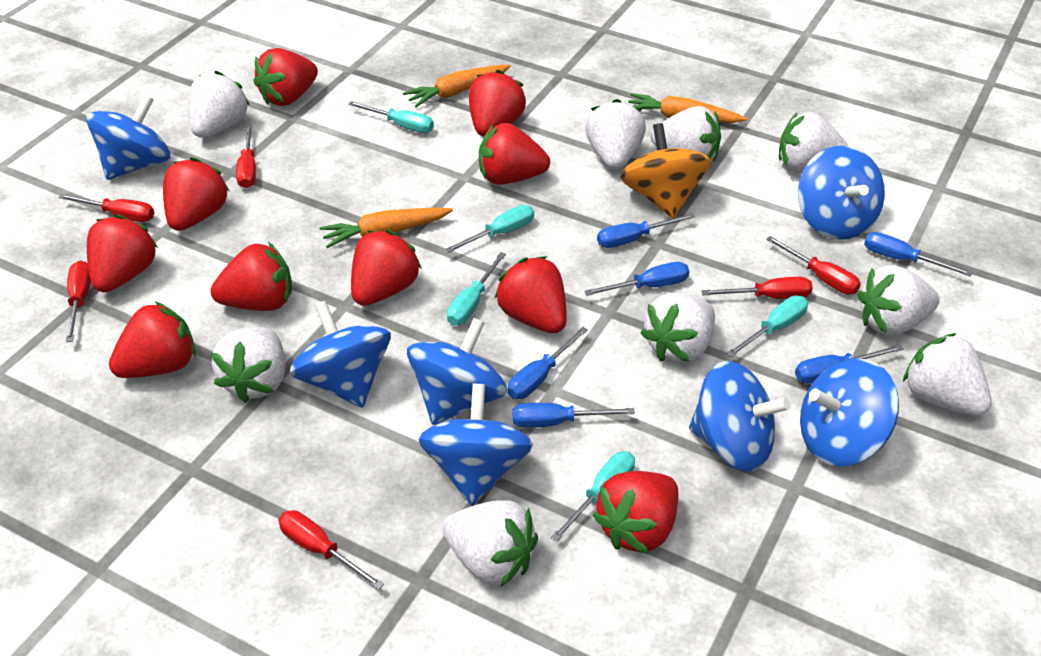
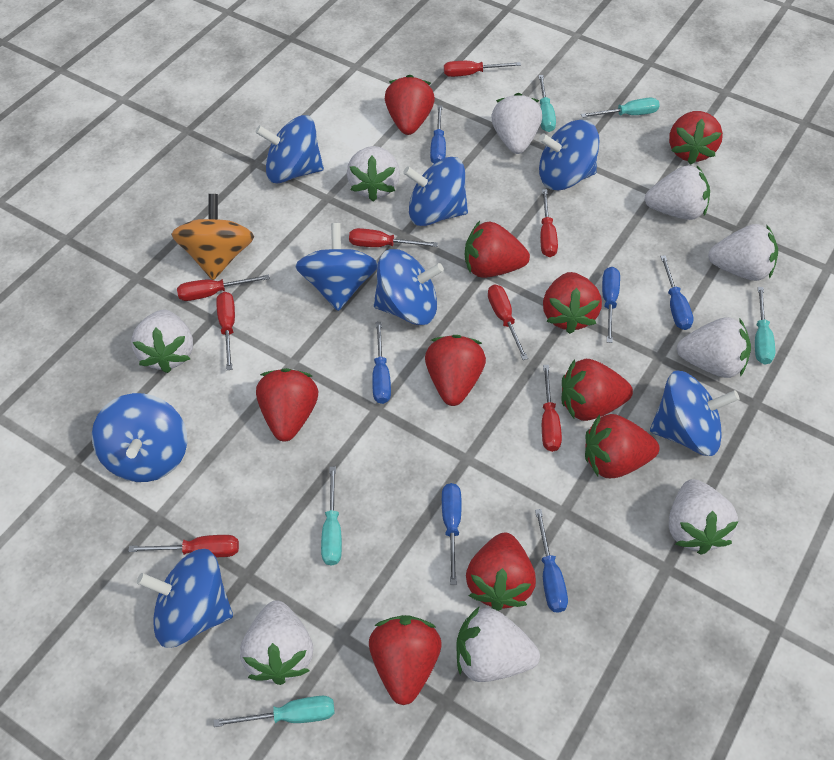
blue spinning top: 7 -> 8
orange carrot: 3 -> 0
red screwdriver: 6 -> 8

